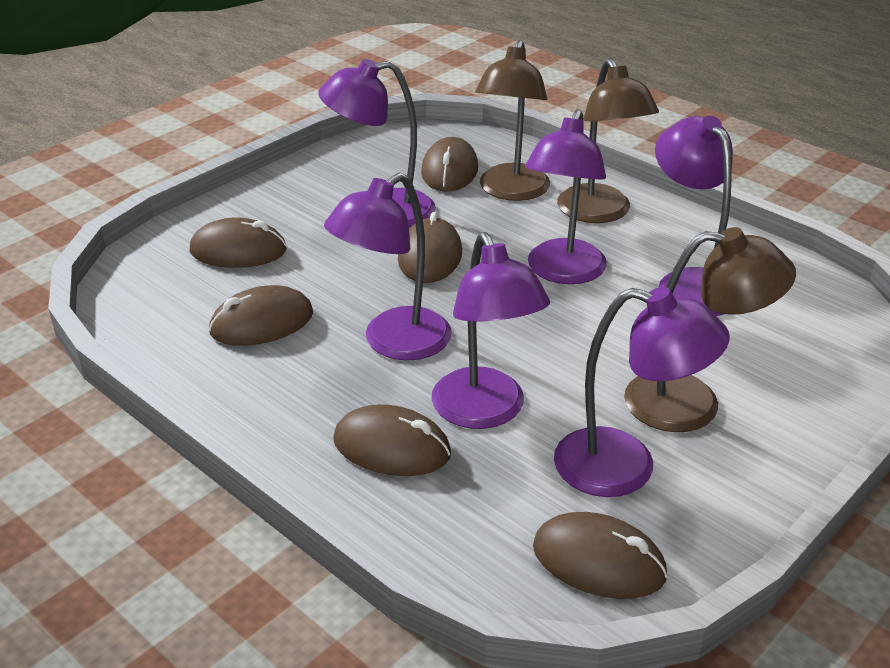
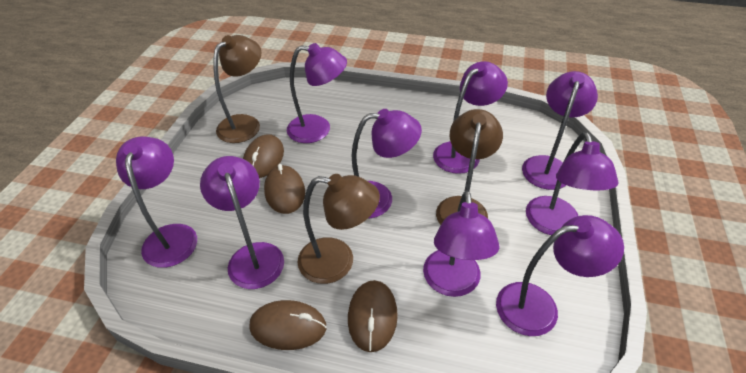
brown mouse: 6 -> 4
purple lamp: 6 -> 9

